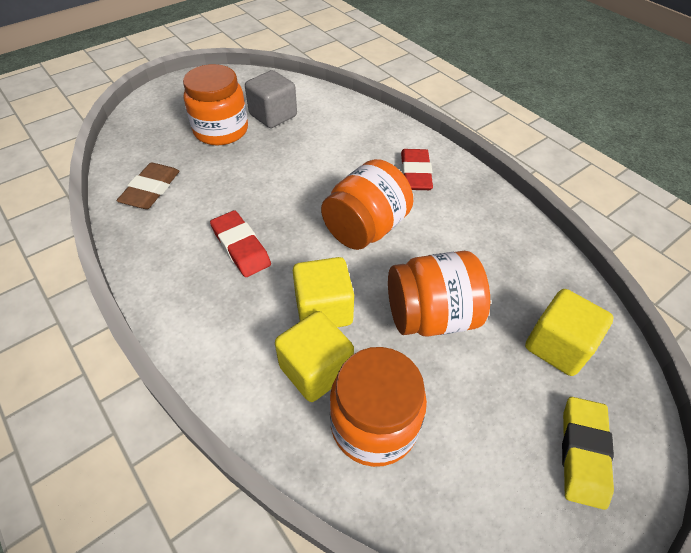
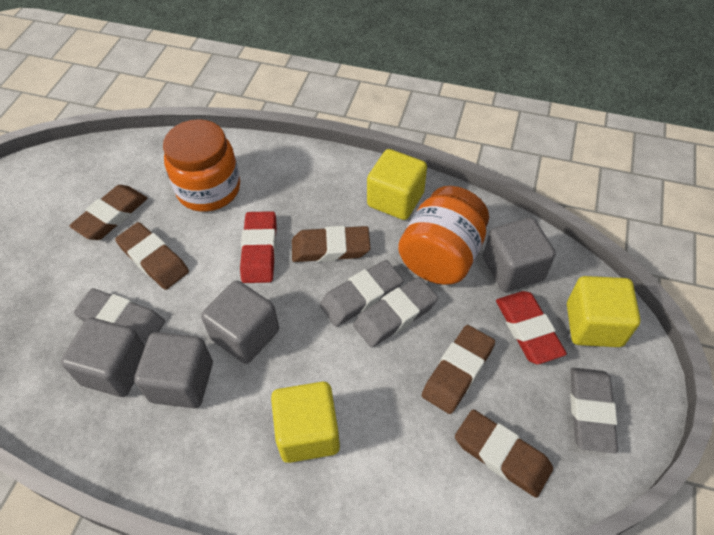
brown eraser: 1 -> 5
grey cube: 1 -> 4
grey eraser: 0 -> 4
orange jar: 4 -> 2
yellow eraser: 1 -> 0

